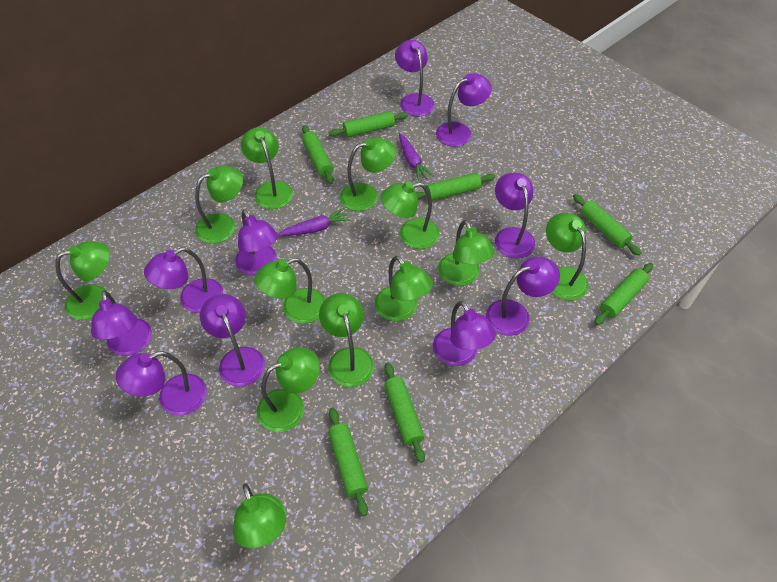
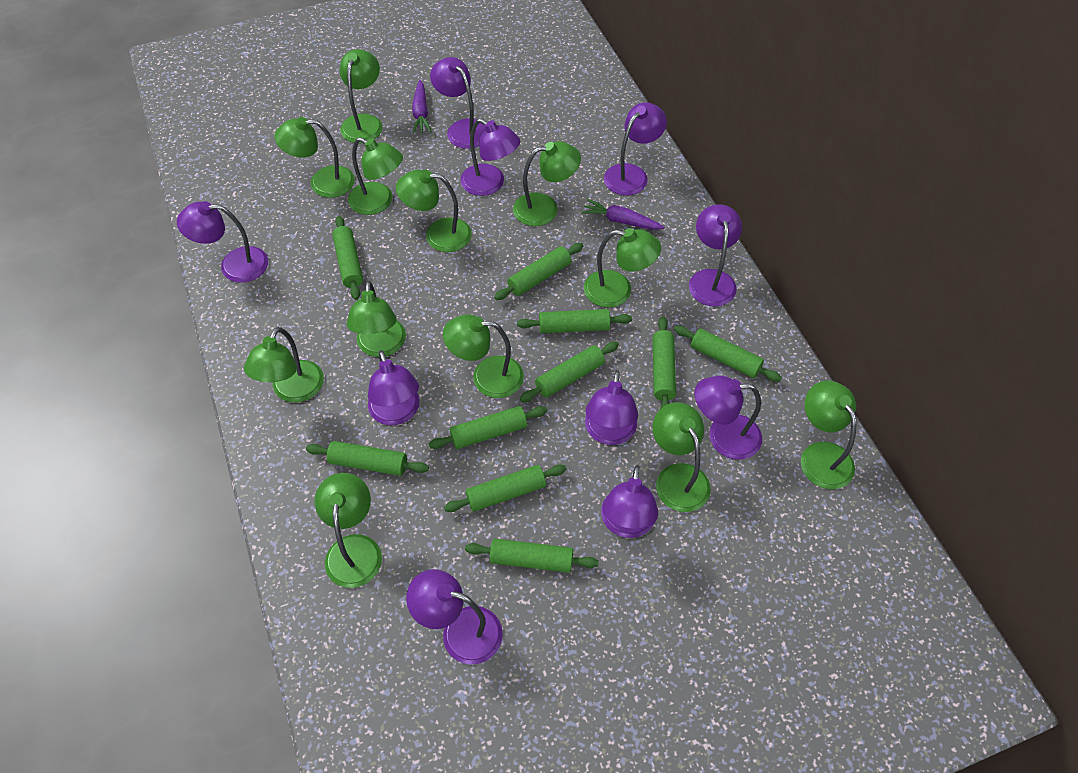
green rolling pin: 7 -> 10

